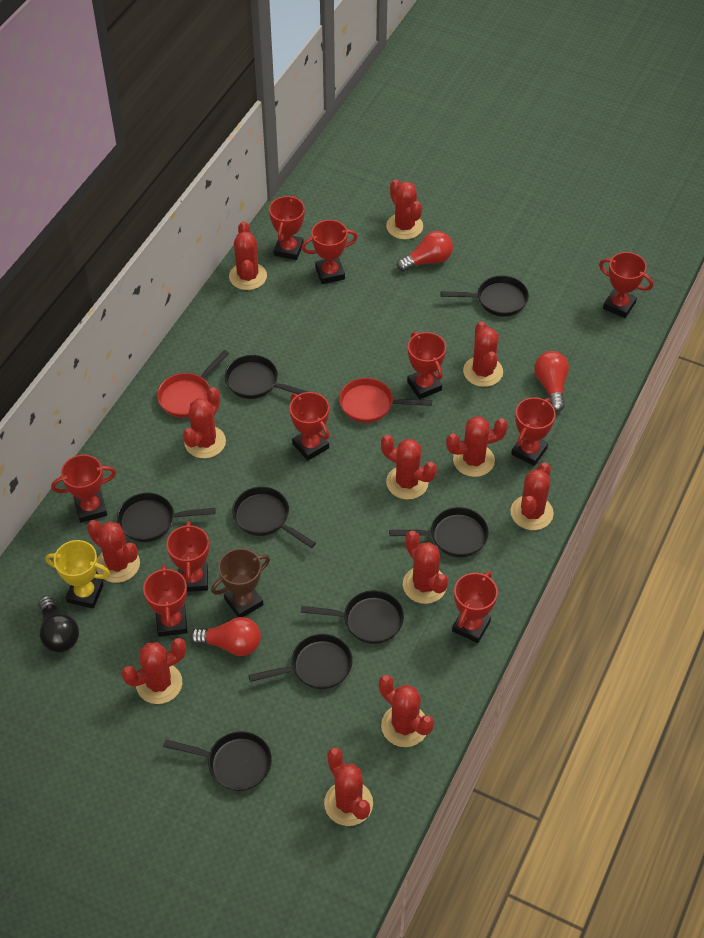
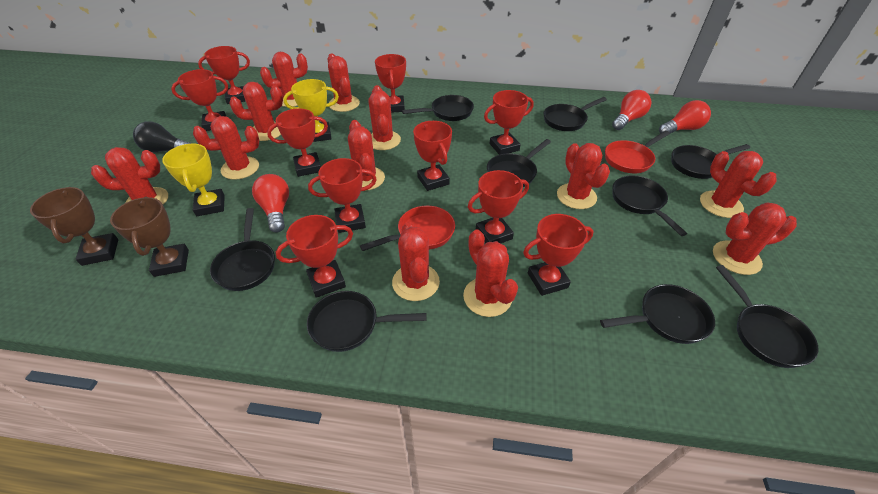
black pan: 8 -> 9
brown trophy: 1 -> 2
yellow trophy: 1 -> 2

